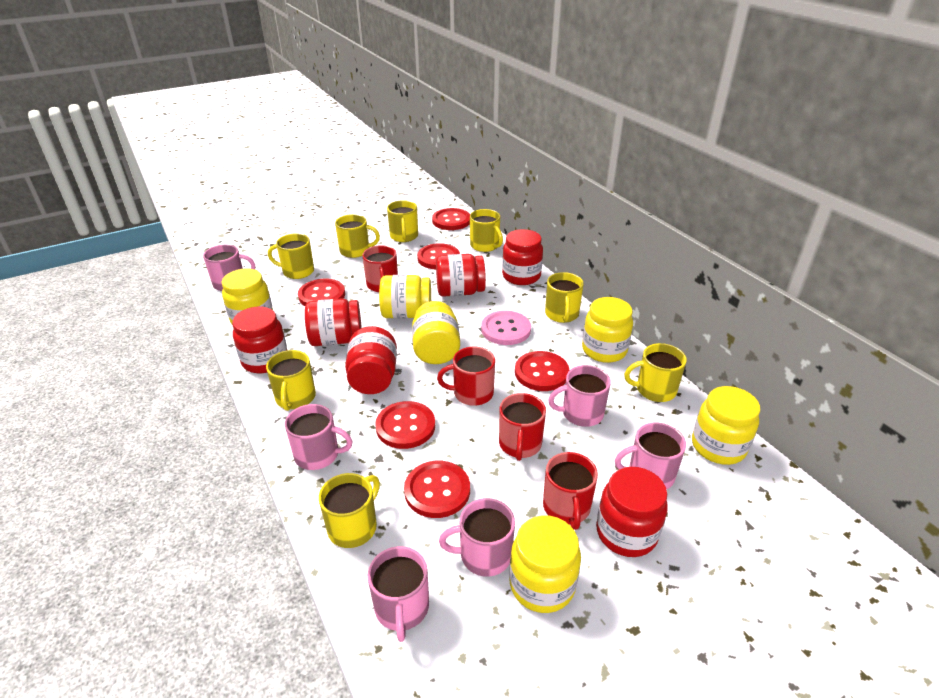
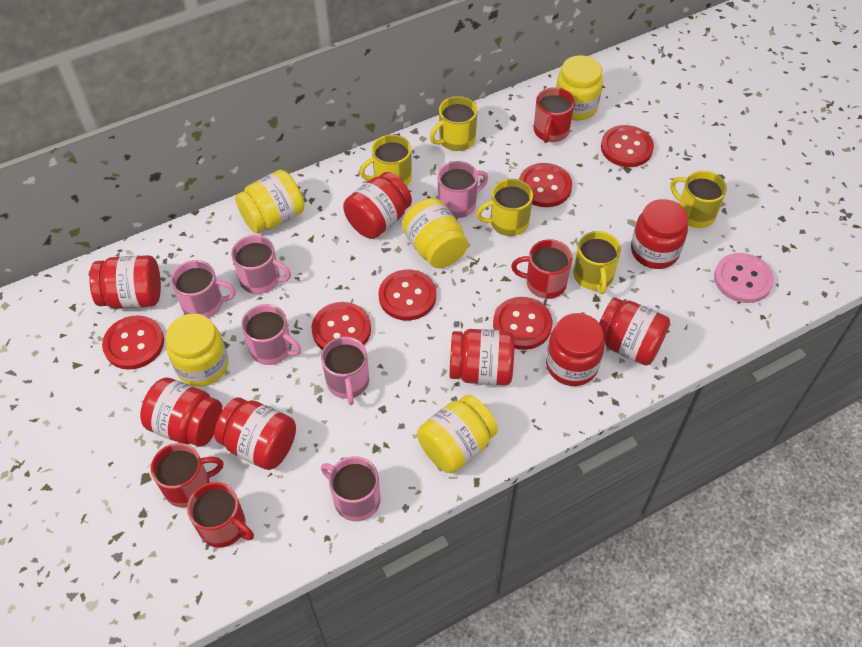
red jar: 6 -> 8
yellow jar: 6 -> 5
yellow mug: 8 -> 5

